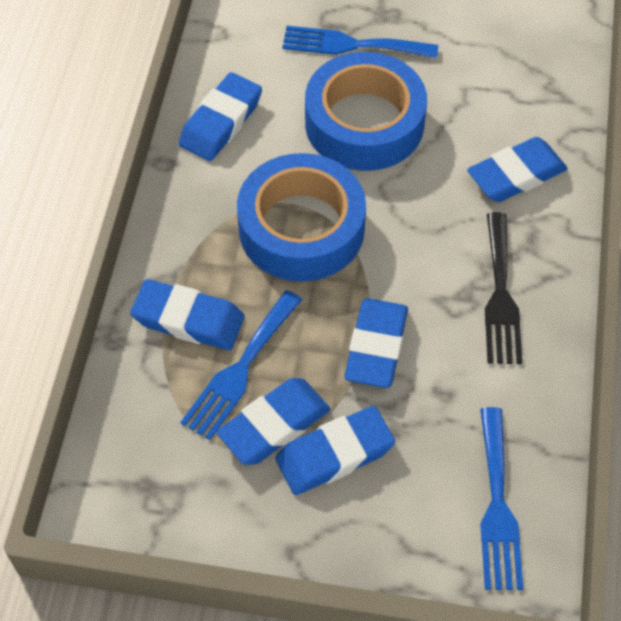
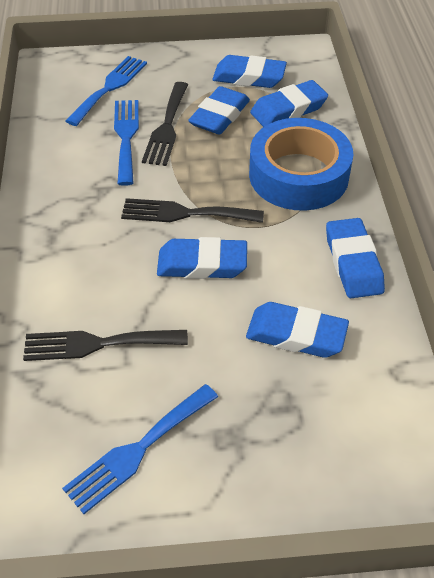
black fork: 1 -> 3
blue tape: 2 -> 1

